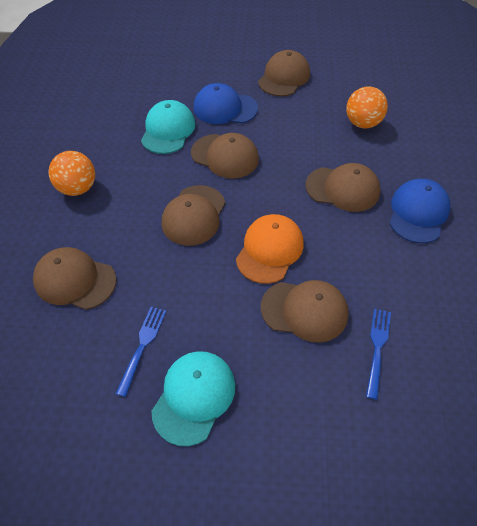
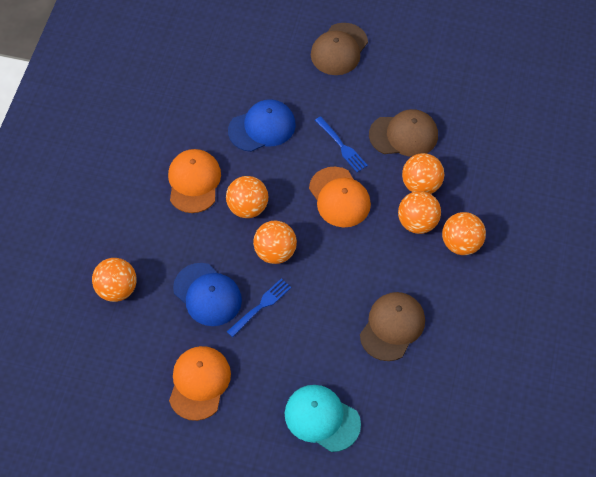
brown cap: 6 -> 3
orange ball: 2 -> 6
orange cap: 1 -> 3
turquoise cap: 2 -> 1

